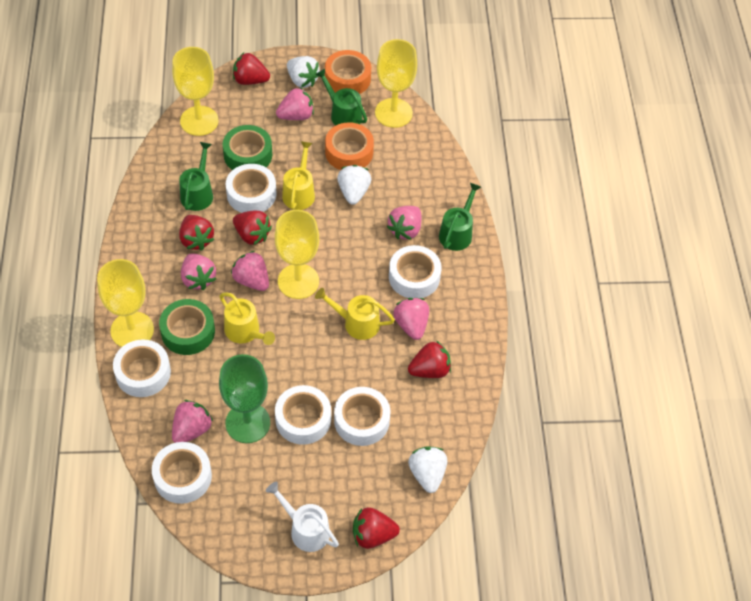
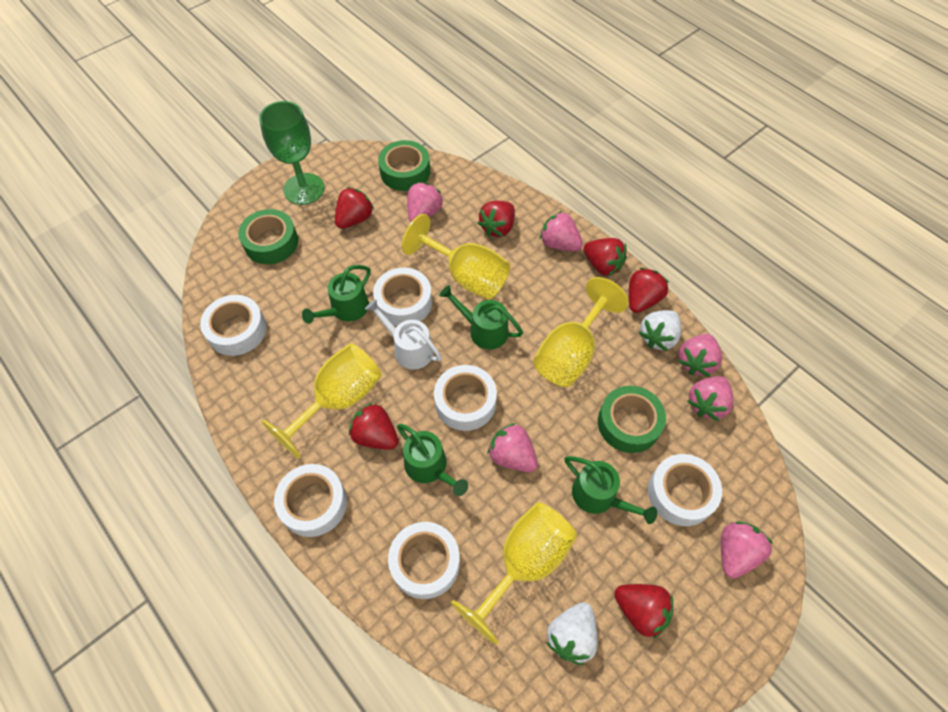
green tape: 2 -> 3
green watering can: 3 -> 4
orange tape: 2 -> 0
red strawberry: 5 -> 6
white strawberry: 3 -> 2
yellow watering can: 3 -> 0

